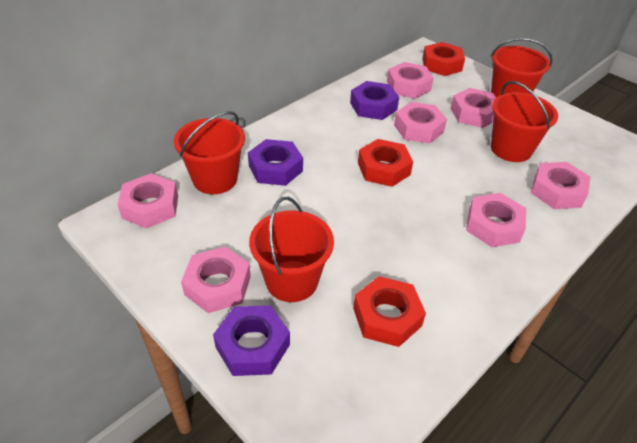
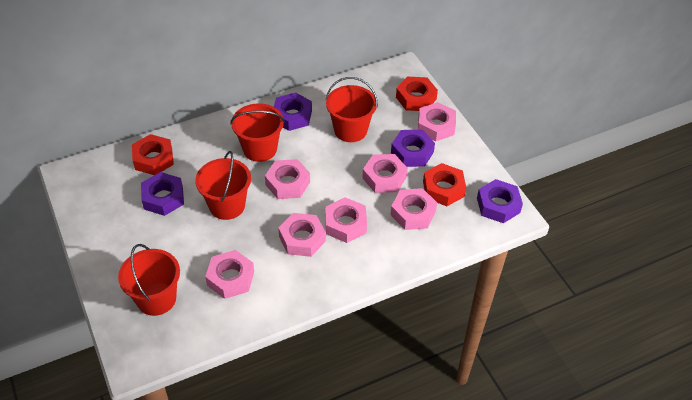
purple nut: 3 -> 4

